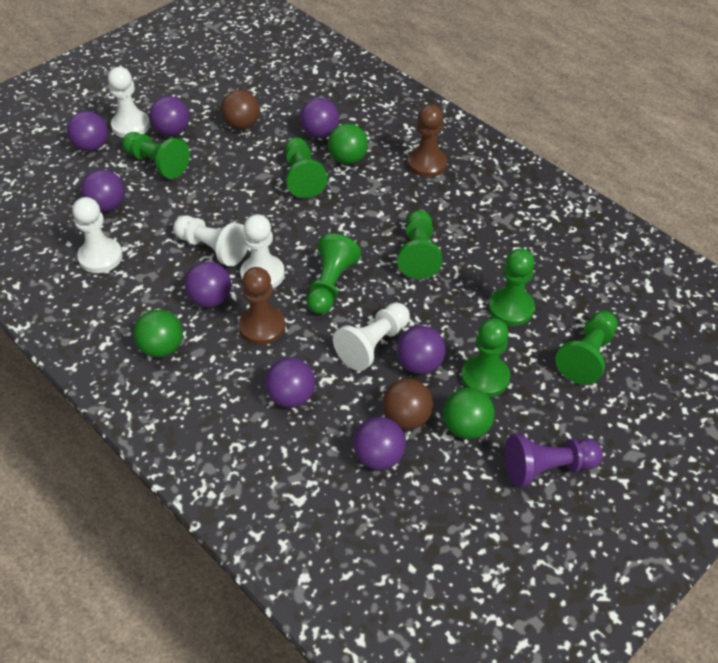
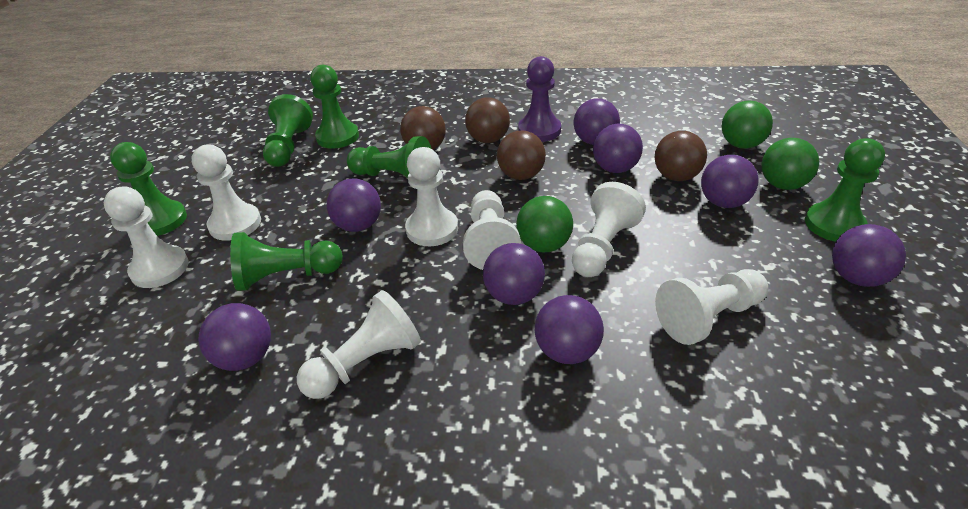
brown ball: 2 -> 4
brown pawn: 2 -> 0
green pawn: 7 -> 6
white pawn: 5 -> 7

